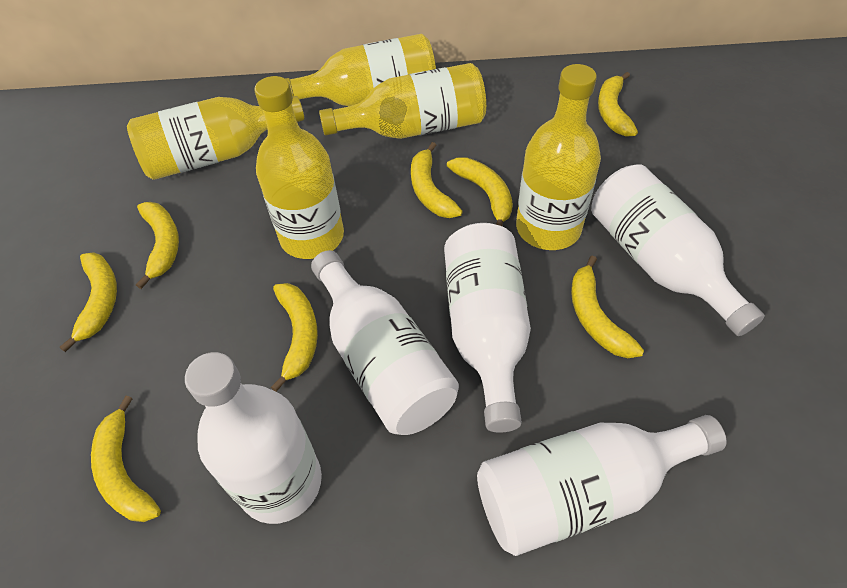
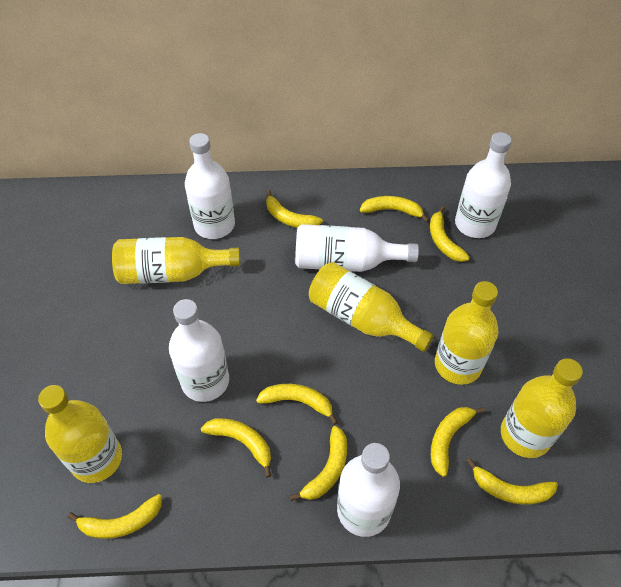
yellow banana: 8 -> 9

